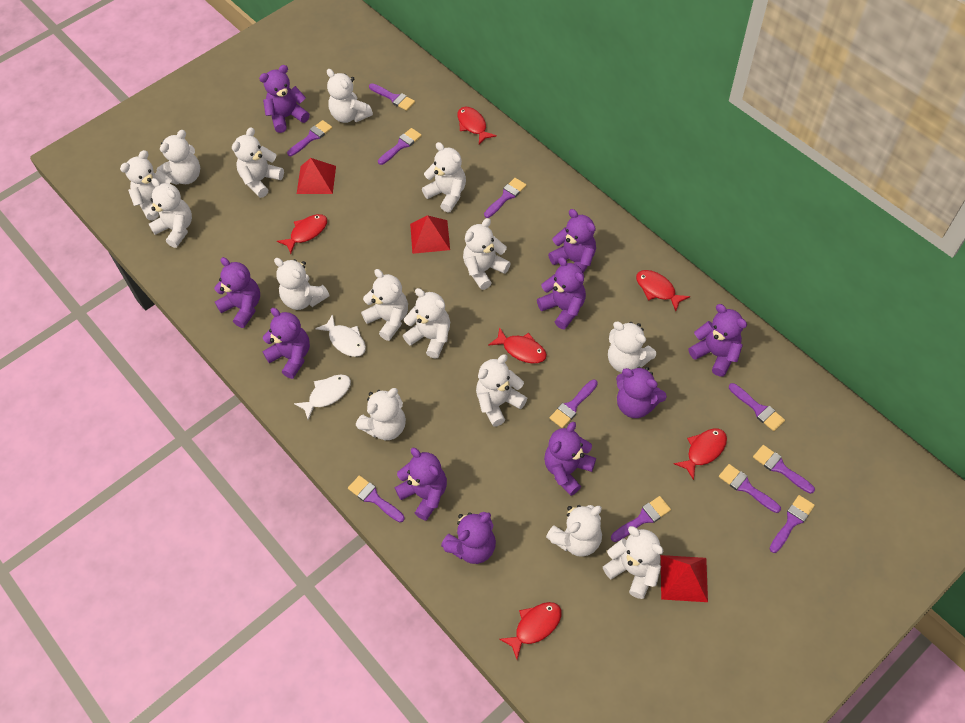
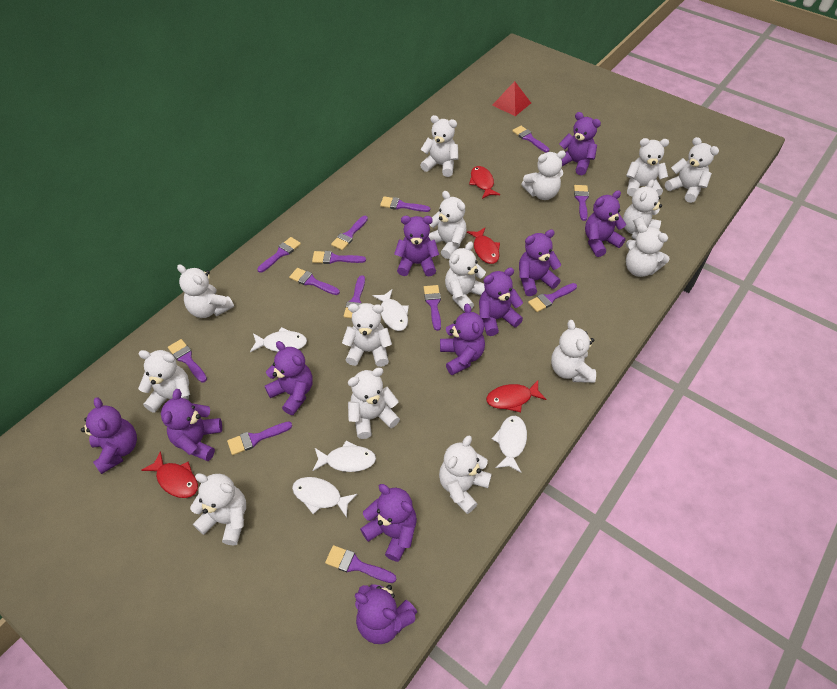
purple brush: 11 -> 13
purple teddy bear: 10 -> 11
red fish: 6 -> 4
red pyramid: 3 -> 1
white fish: 2 -> 5

